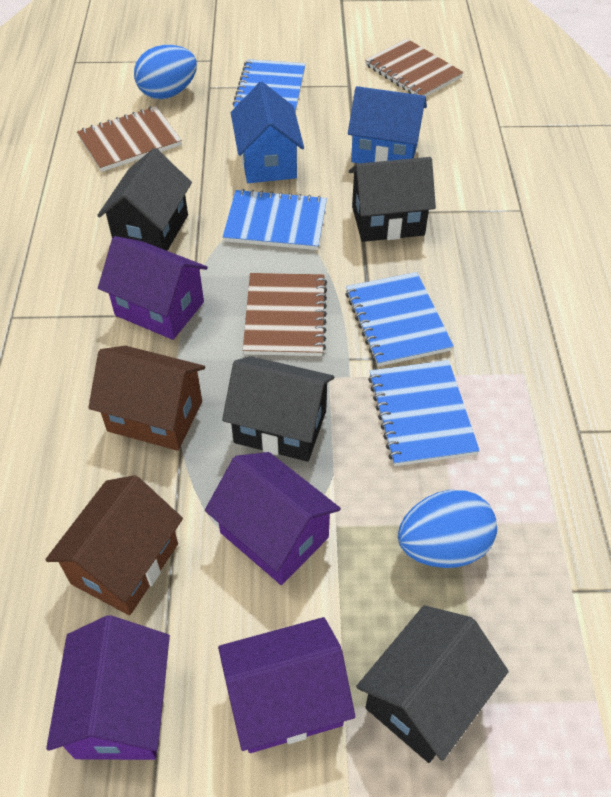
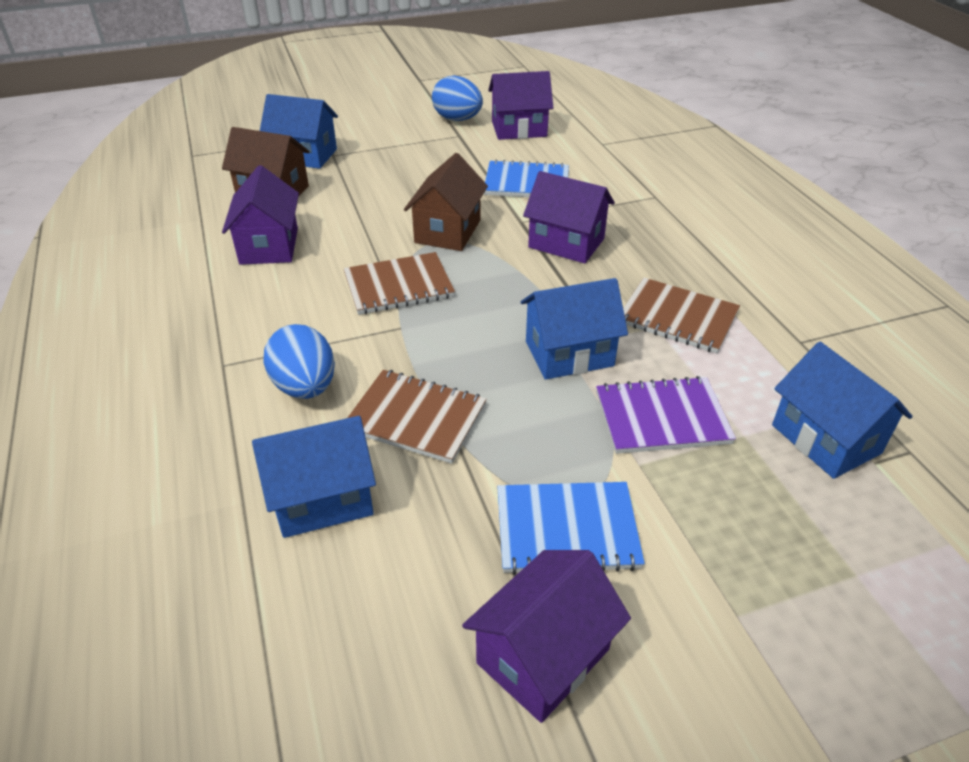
black house: 4 -> 0
blue house: 2 -> 4
blue notebook: 4 -> 2
purple notebook: 0 -> 1

